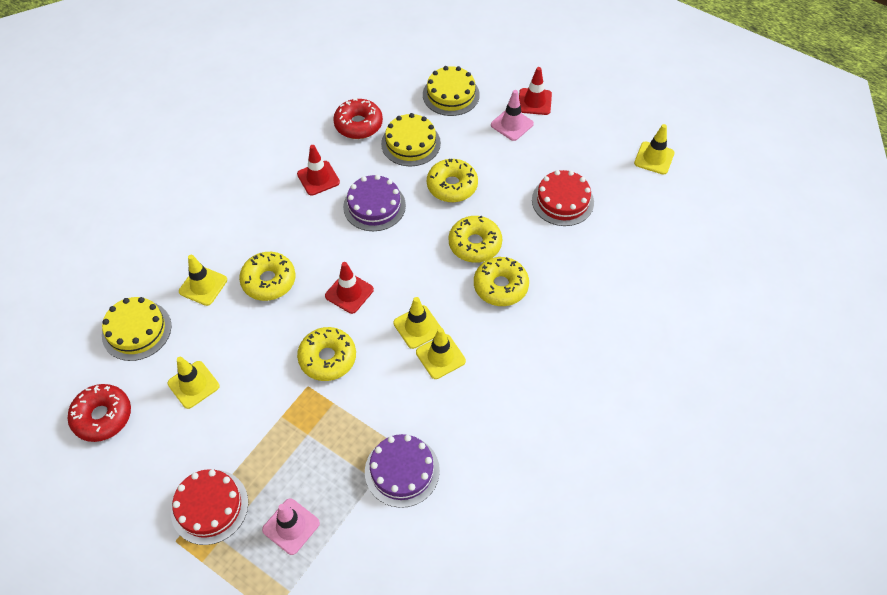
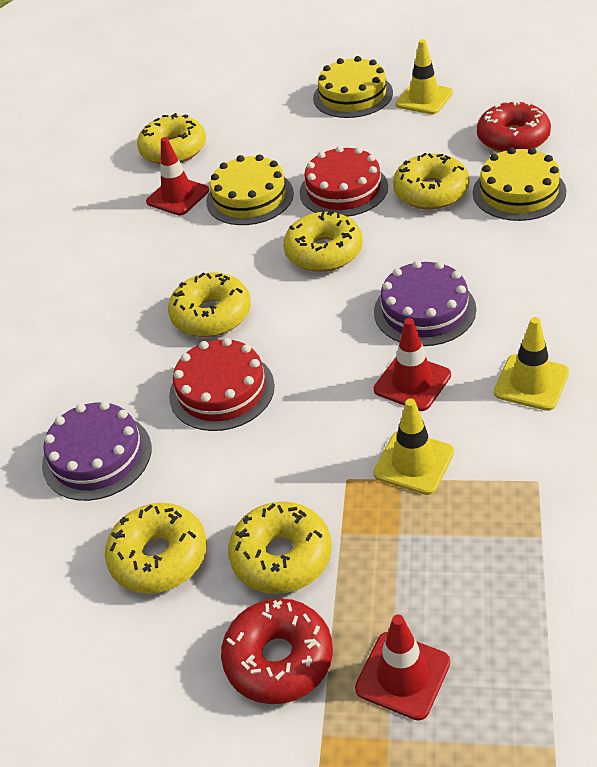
pink traffic cone: 2 -> 0
yellow donut: 5 -> 6
yellow traffic cone: 5 -> 3

